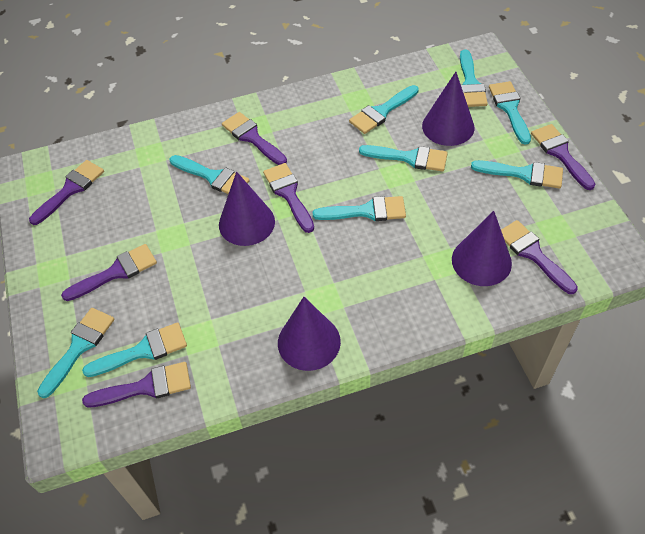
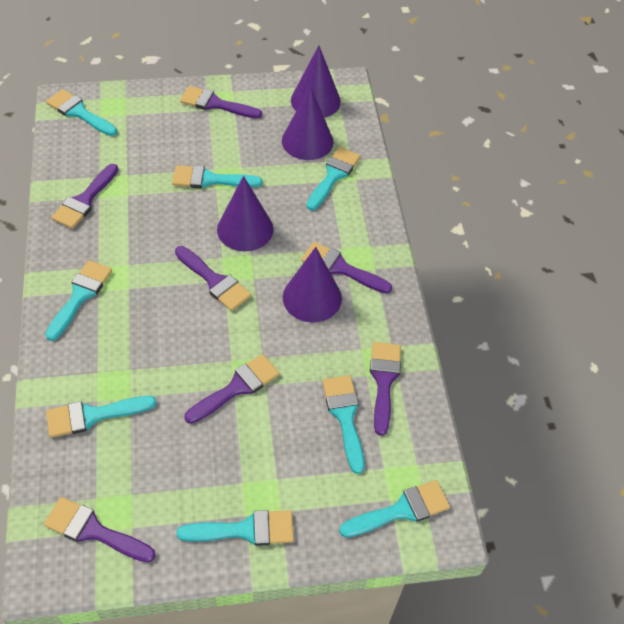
turquoise brush: 9 -> 8

